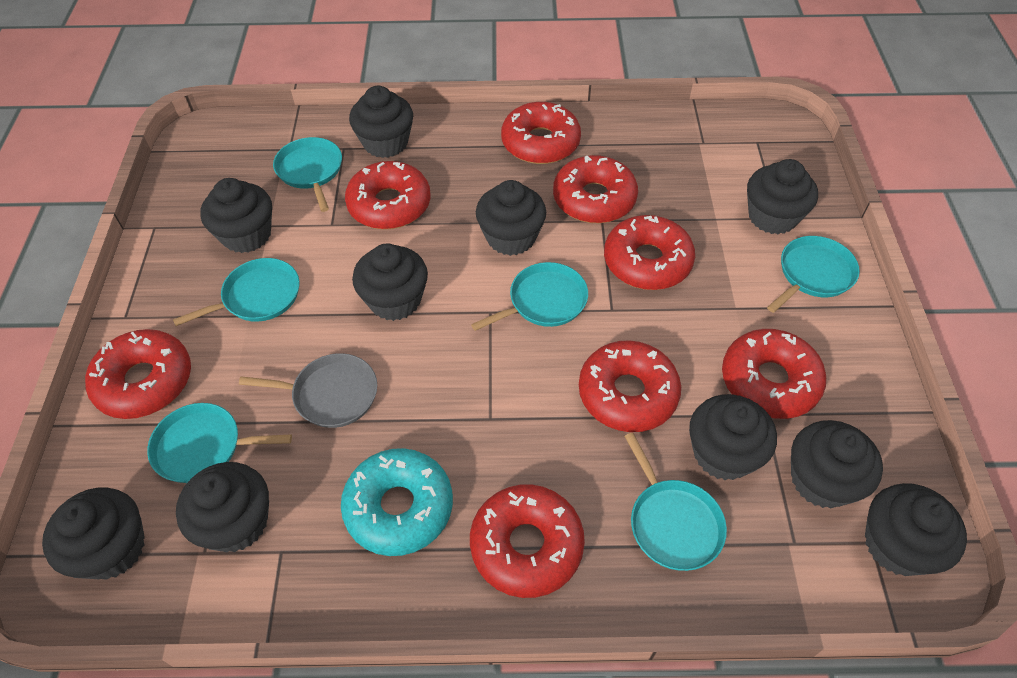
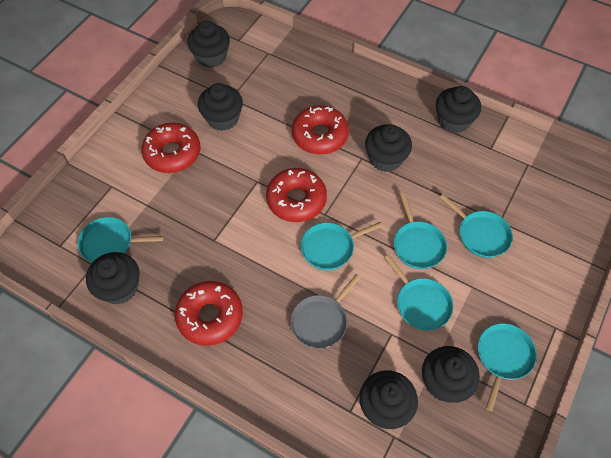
black cupcake: 10 -> 7
red donut: 8 -> 4
turquoise donut: 1 -> 0

